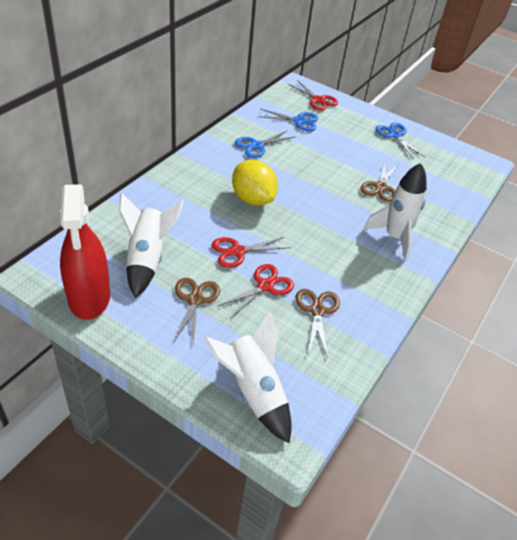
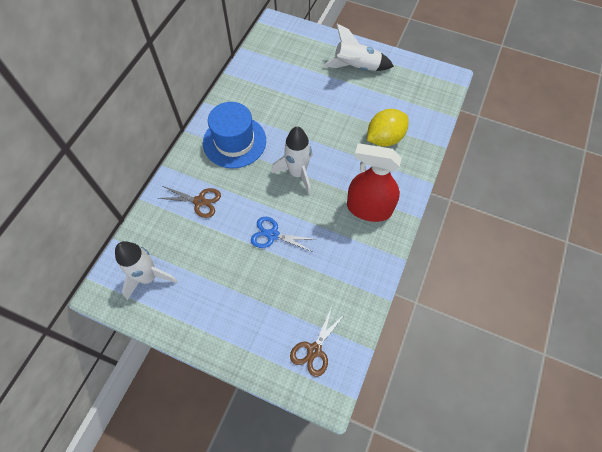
blue hat: 0 -> 1
blue scissors: 3 -> 1
brown scissors: 3 -> 2
red scissors: 3 -> 0

